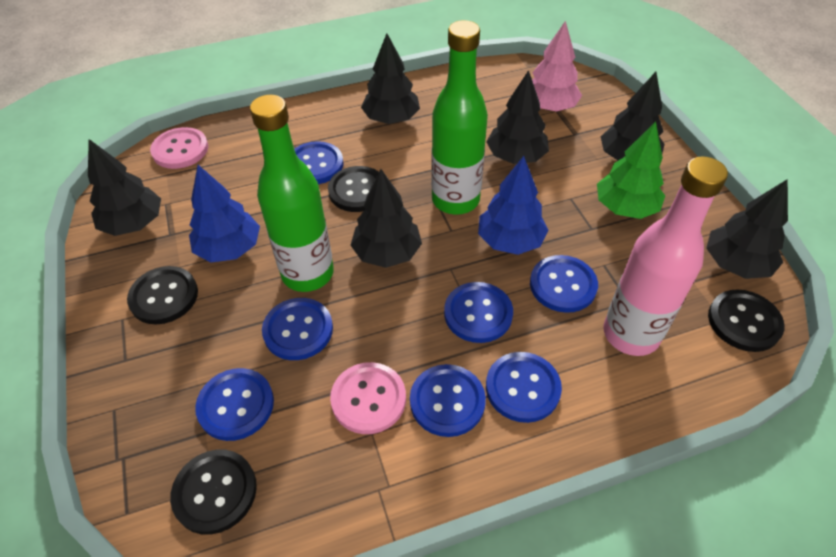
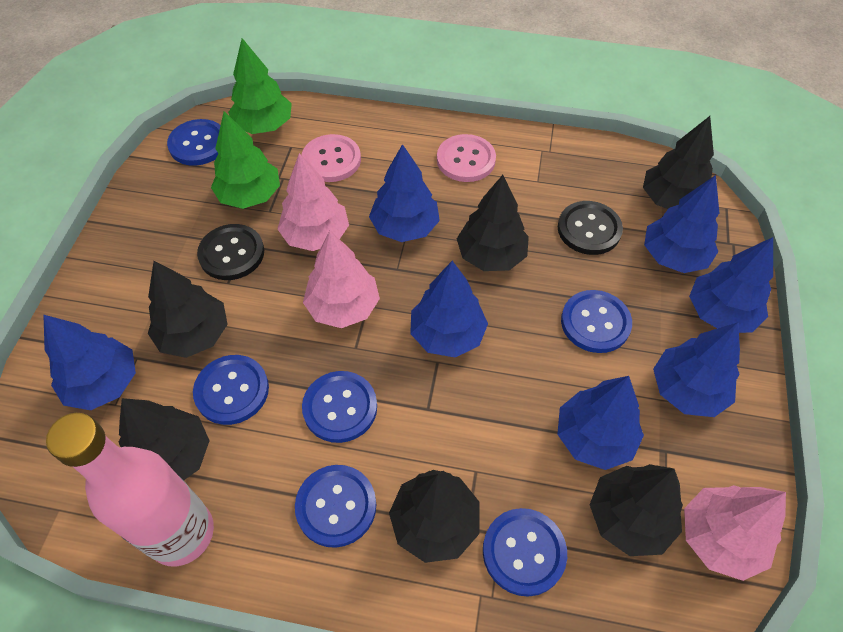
black button: 4 -> 2
blue button: 7 -> 6
blue tree: 2 -> 7
green bottle: 2 -> 0
green tree: 1 -> 2
pink tree: 1 -> 3

